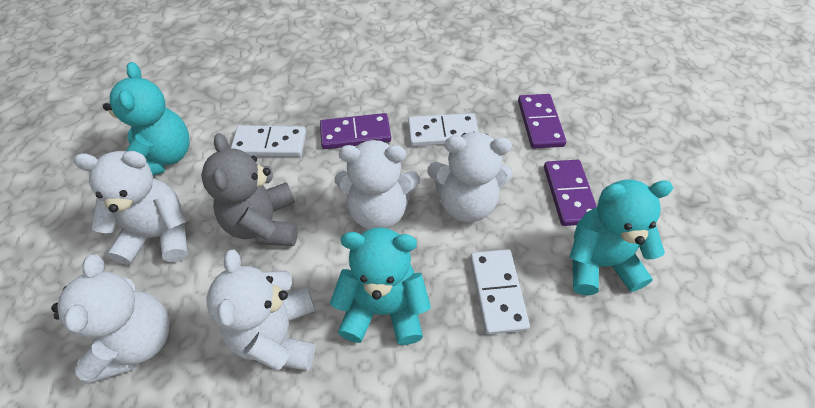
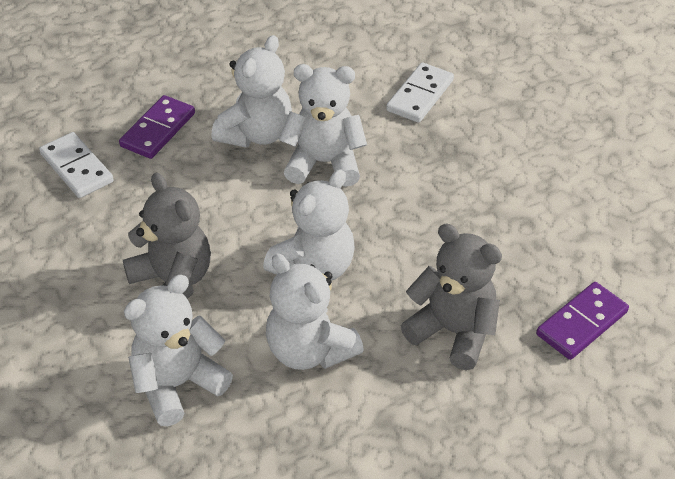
grey teddy bear: 1 -> 2
purple domino: 3 -> 2
turquoise teddy bear: 3 -> 0
white domino: 3 -> 2

